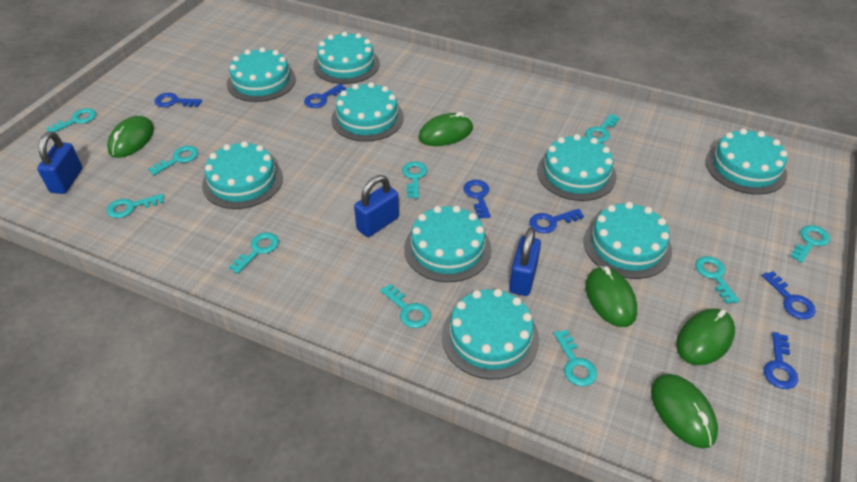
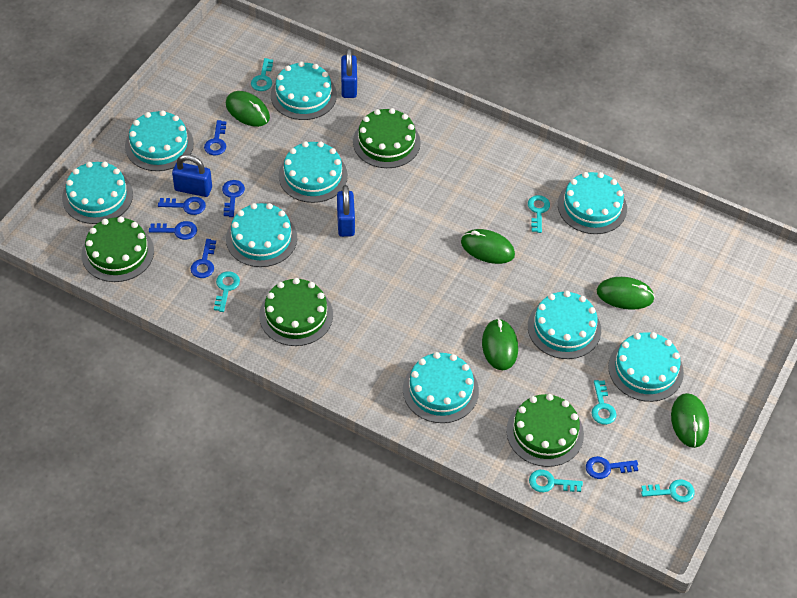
green cake: 0 -> 4
turquoise key: 10 -> 6

